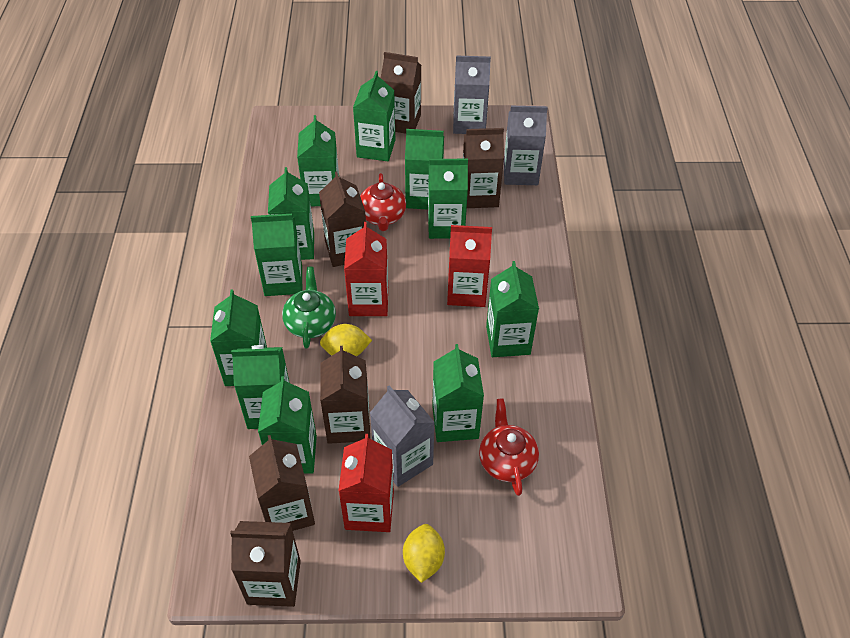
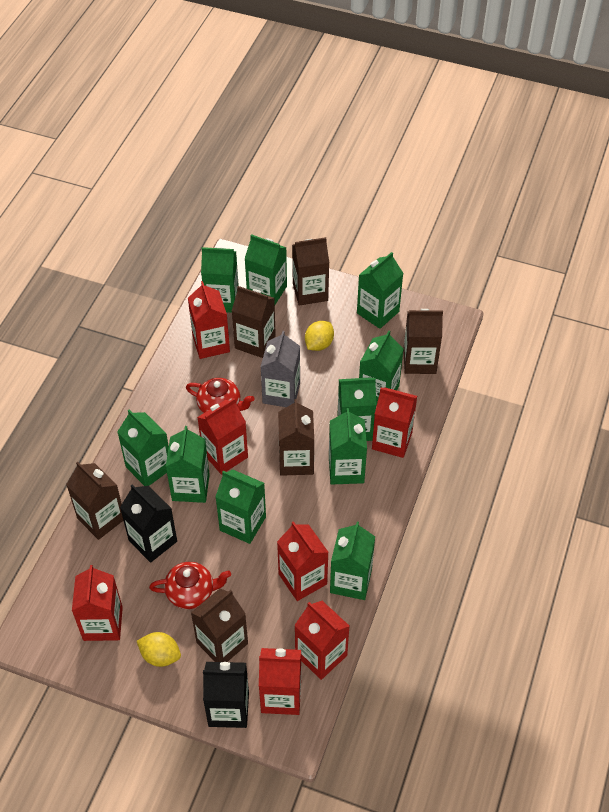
black carton: 0 -> 2
green carton: 11 -> 10
green teapot: 1 -> 0
grey carton: 3 -> 1
red carton: 3 -> 7

